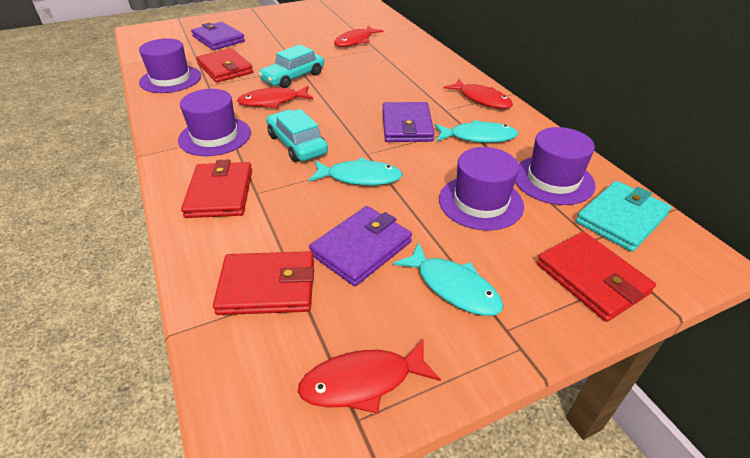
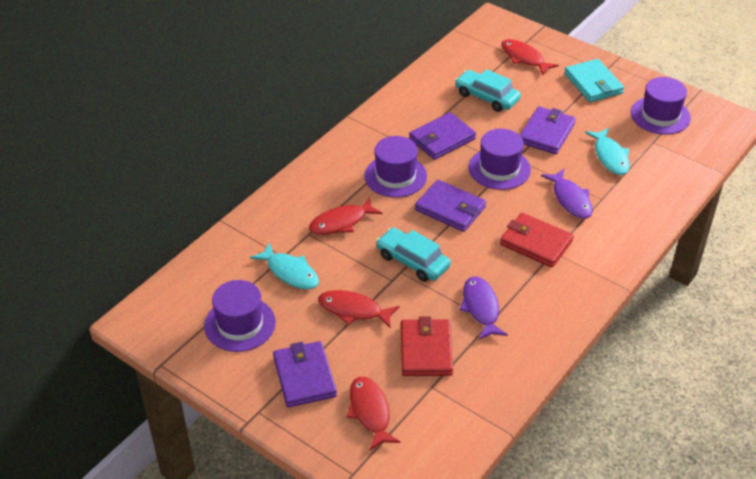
purple fish: 0 -> 2
purple wallet: 3 -> 4
red wallet: 4 -> 2
turquoise fish: 3 -> 2

